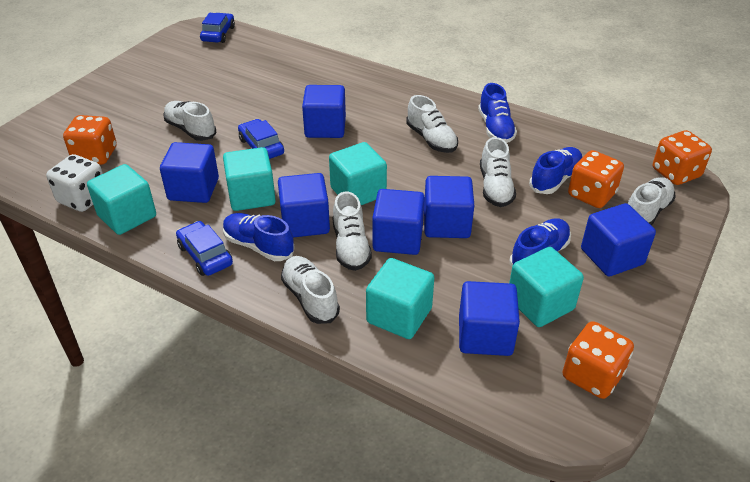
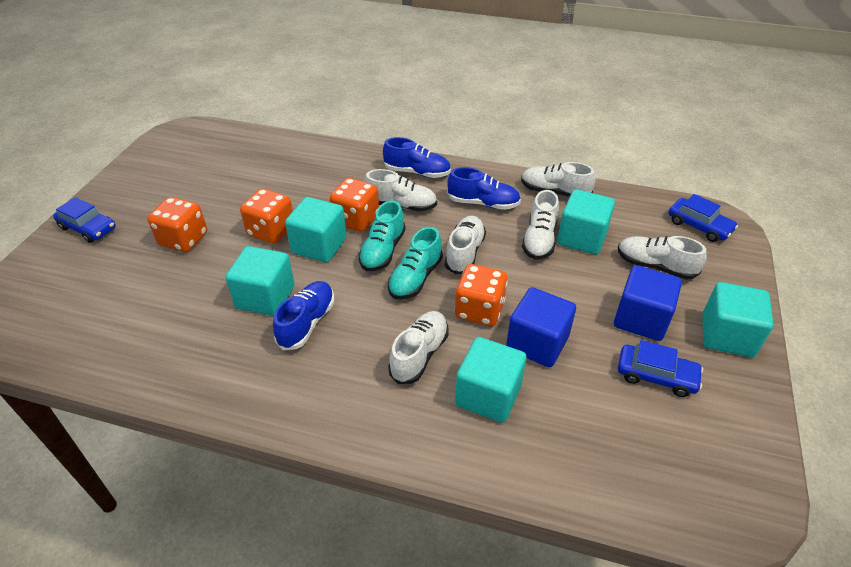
blue cube: 7 -> 2
blue shoe: 4 -> 3
turquoise shoe: 0 -> 2
white dice: 1 -> 0

